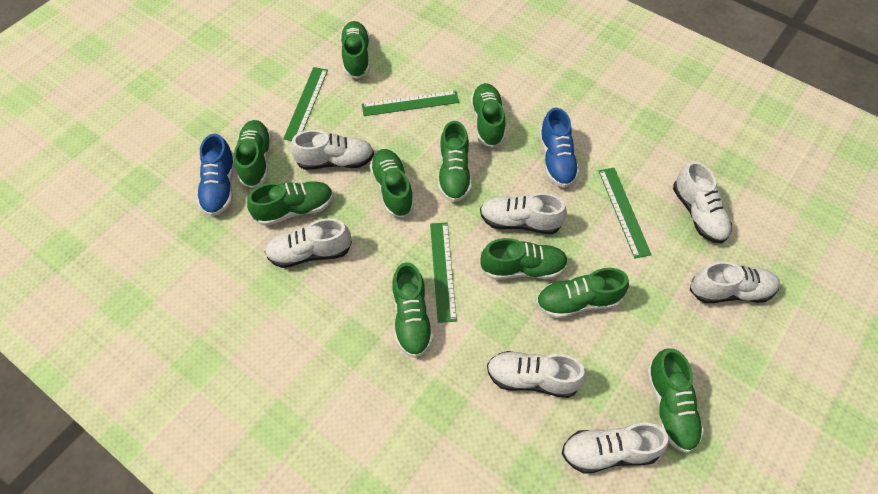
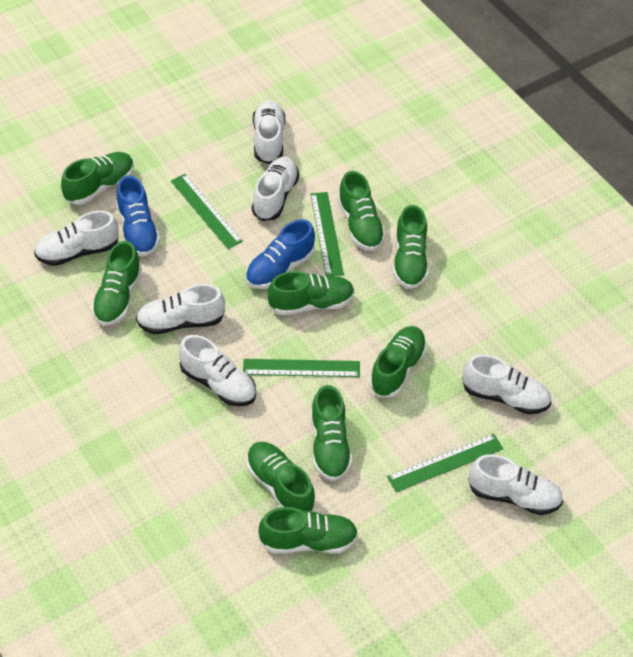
green shoe: 10 -> 9

